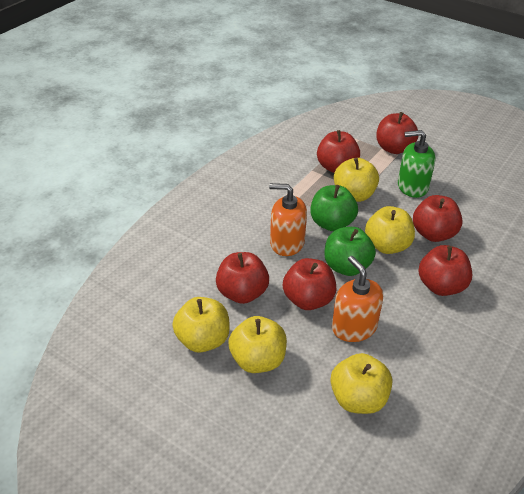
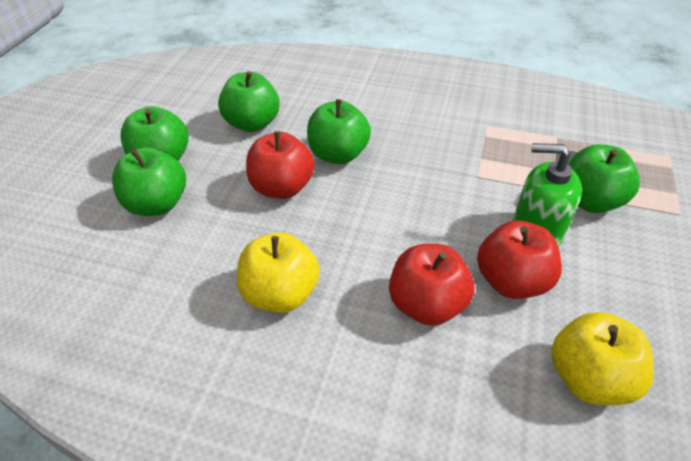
green apple: 2 -> 5
orange soap dispenser: 2 -> 0
red apple: 6 -> 3
yellow apple: 5 -> 2

